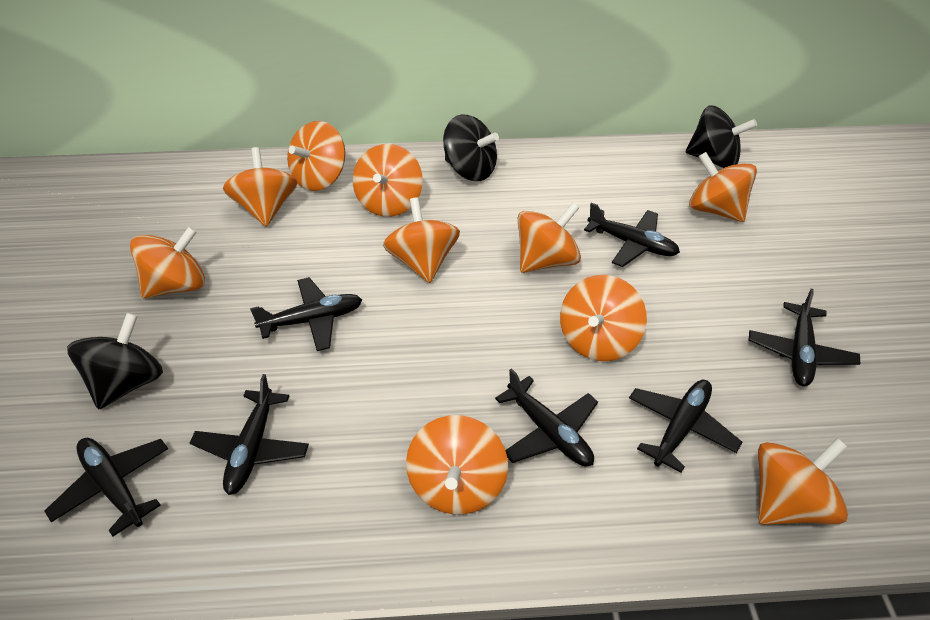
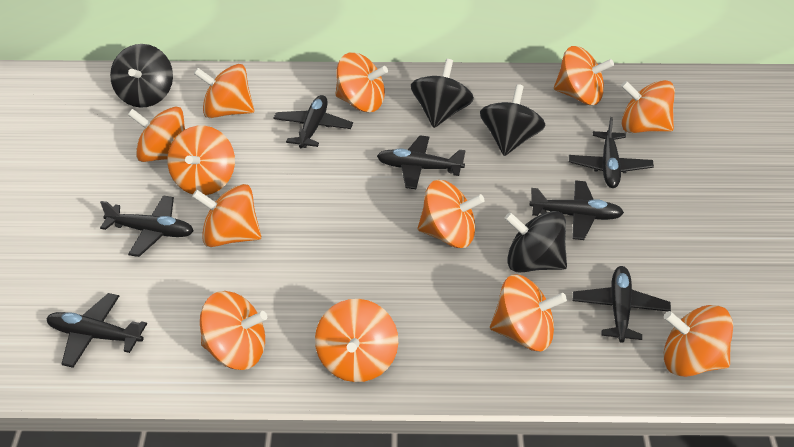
black spinning top: 3 -> 4
orange spinning top: 10 -> 12

